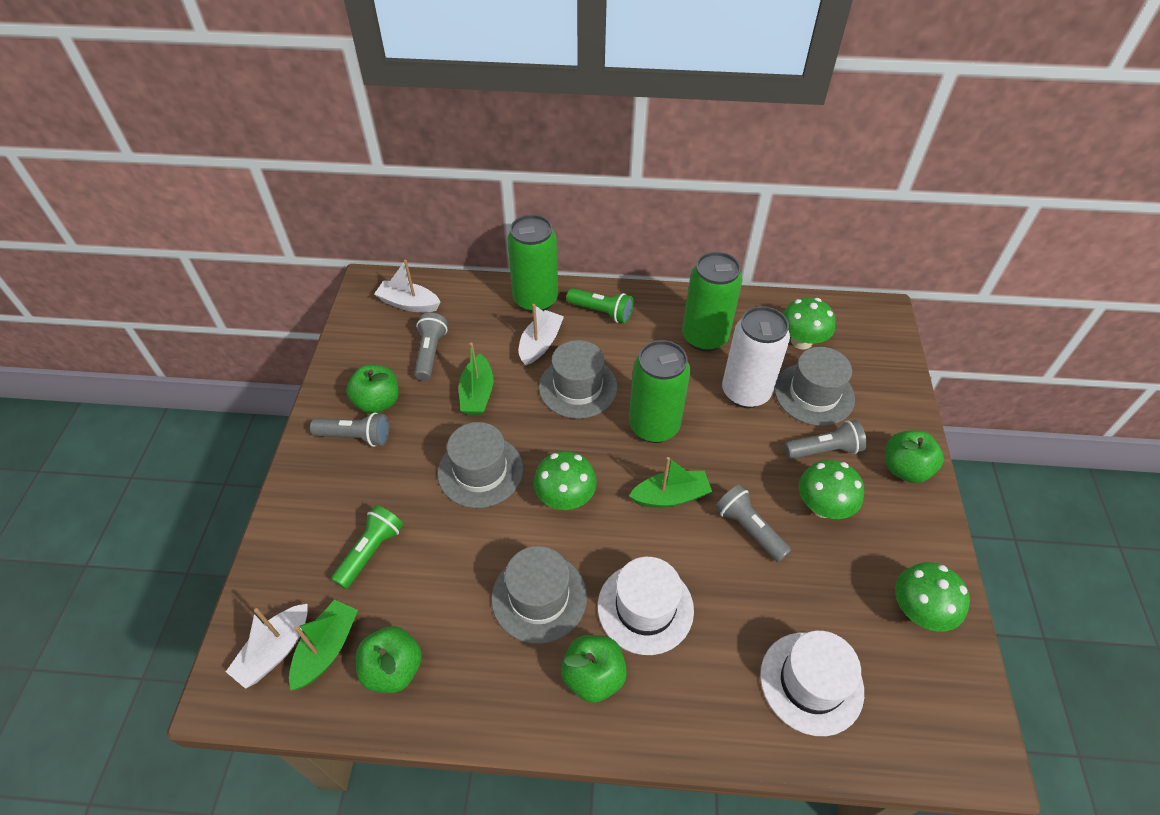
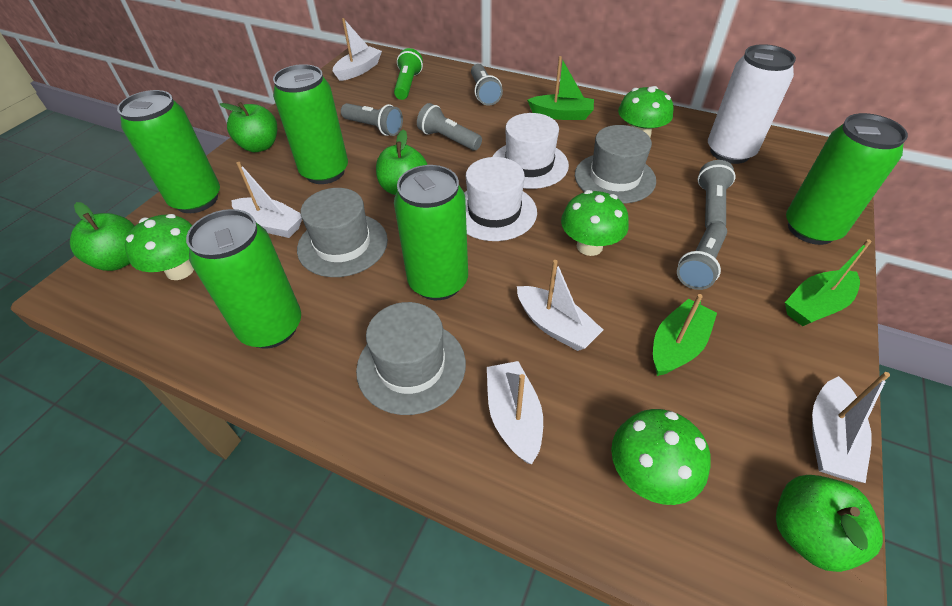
green can: 3 -> 5
green flashlight: 2 -> 1
grey flashlight: 4 -> 5
grey hat: 4 -> 3
white boat: 3 -> 5

